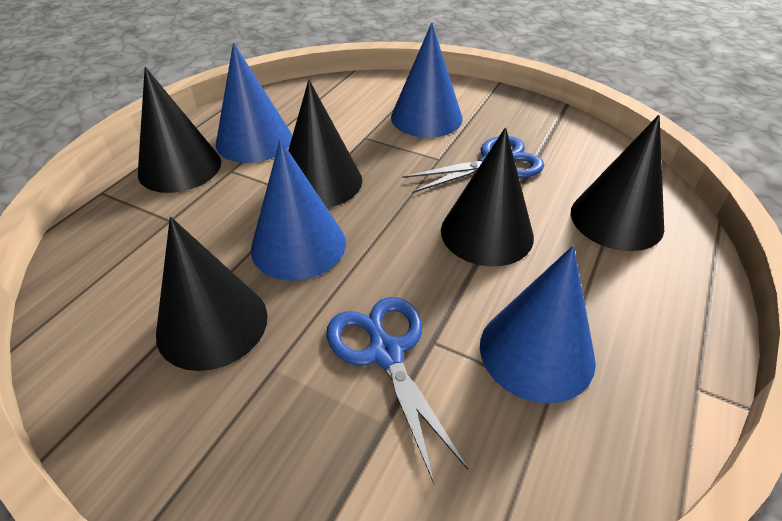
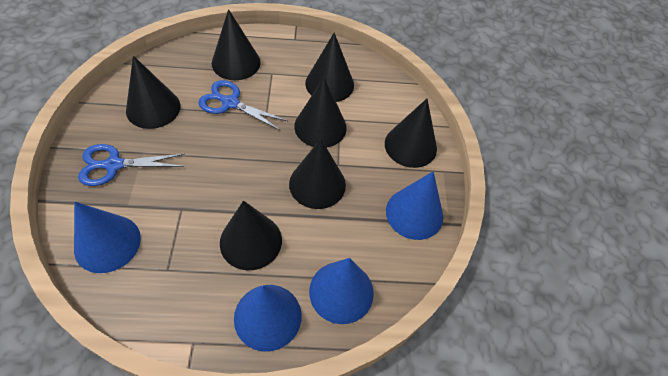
black cone: 5 -> 7

